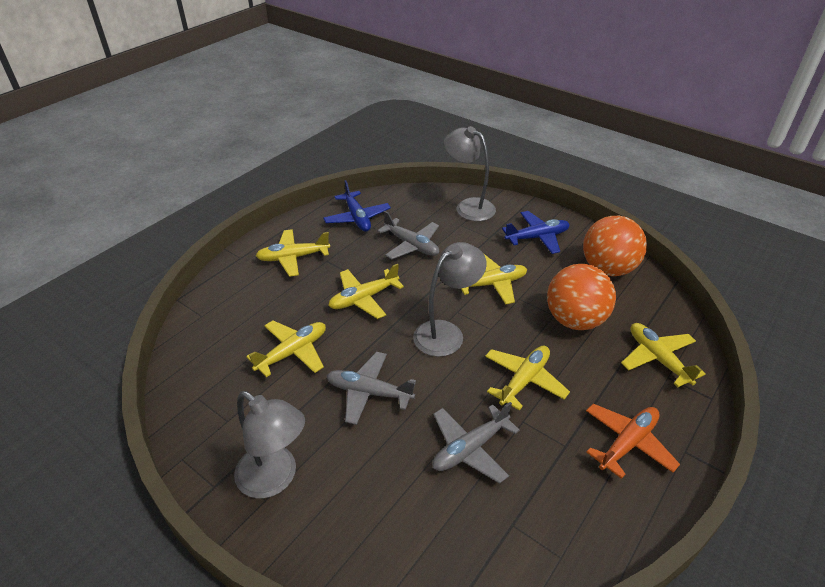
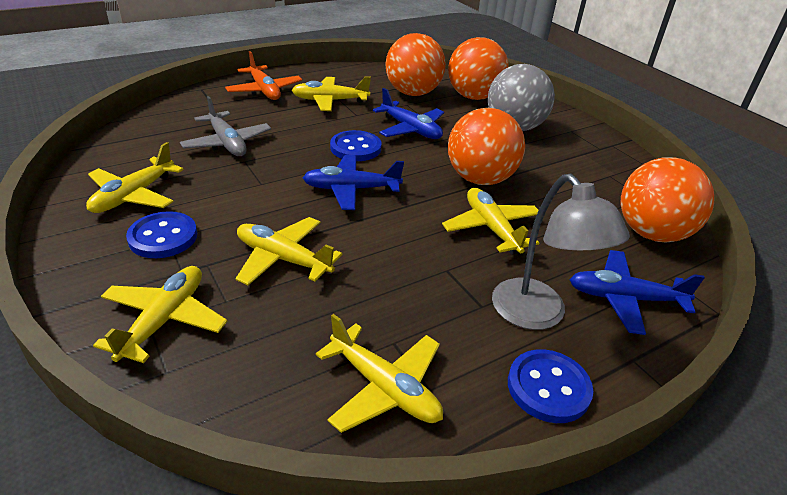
blue button: 0 -> 3
blue plane: 2 -> 3
grey ball: 0 -> 1
grey lamp: 3 -> 1
grey plane: 3 -> 1
orange ball: 2 -> 4

